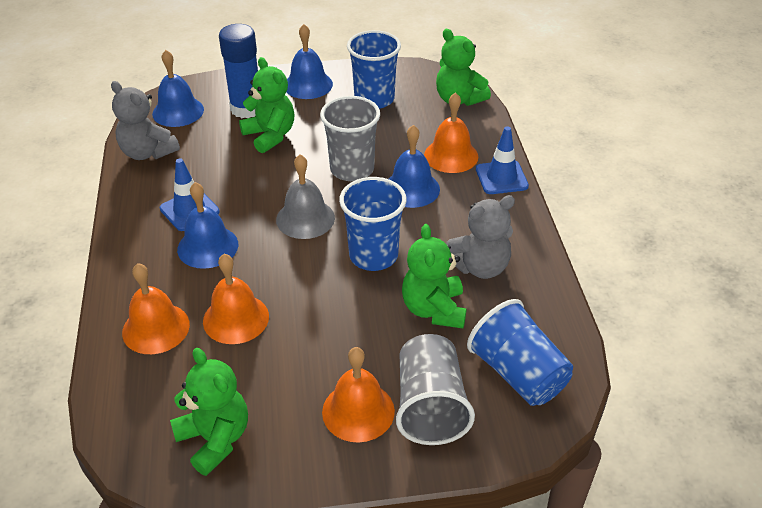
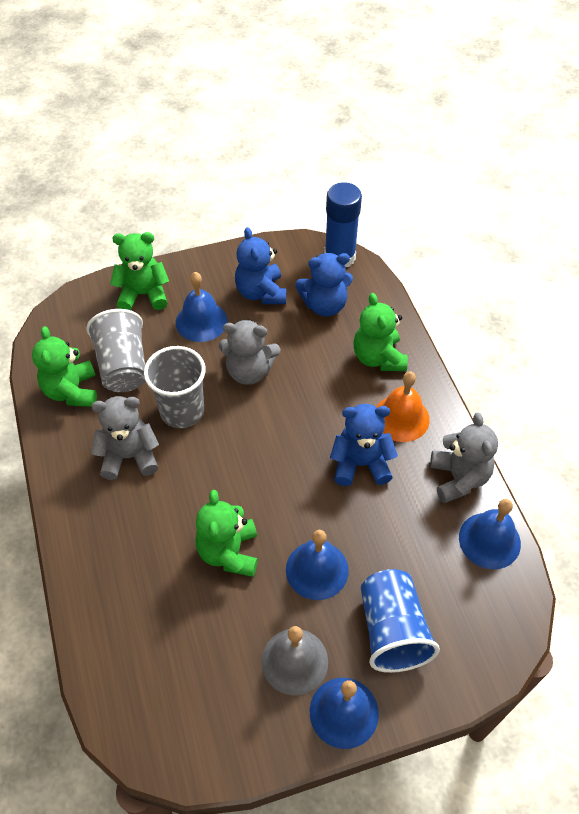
blue cup: 3 -> 1
blue teddy bear: 0 -> 3
blue traffic cone: 2 -> 0
grey teddy bear: 2 -> 3
orange bell: 4 -> 1

